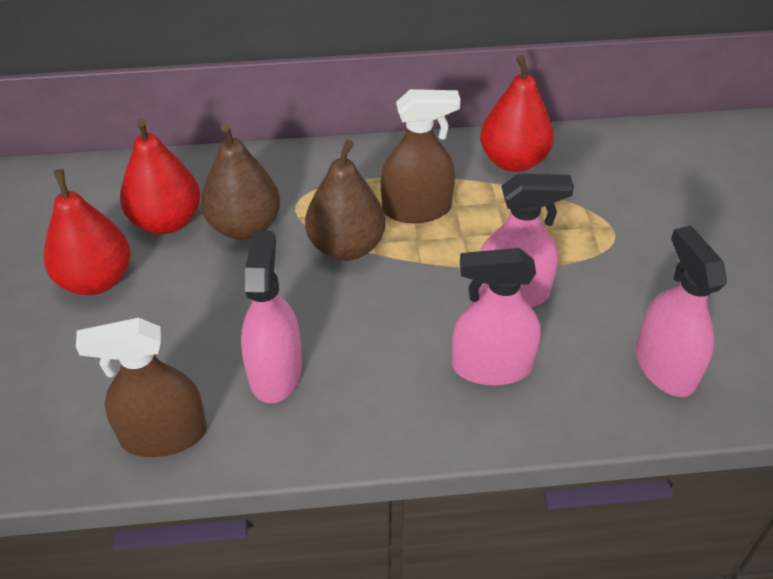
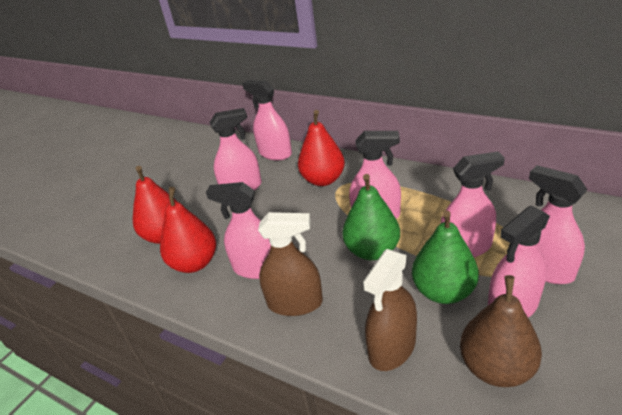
brown pear: 2 -> 1
green pear: 0 -> 2
pink spray bottle: 4 -> 7

